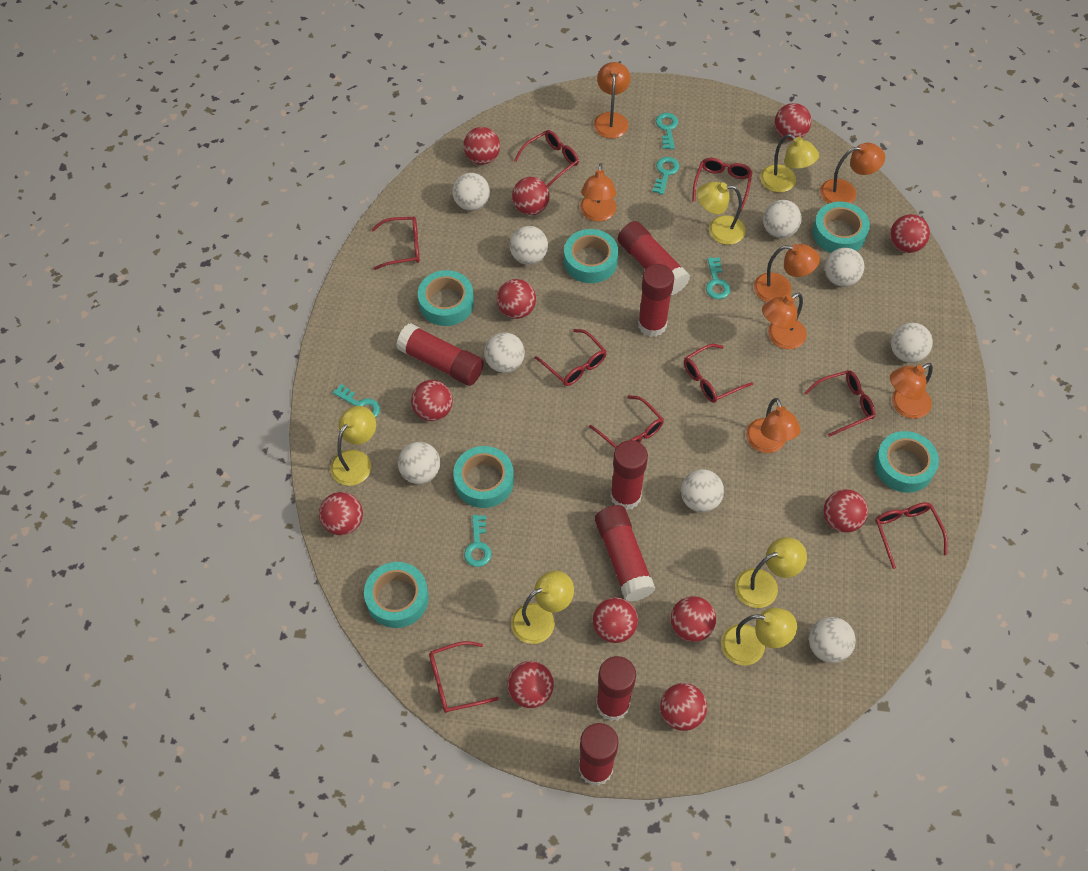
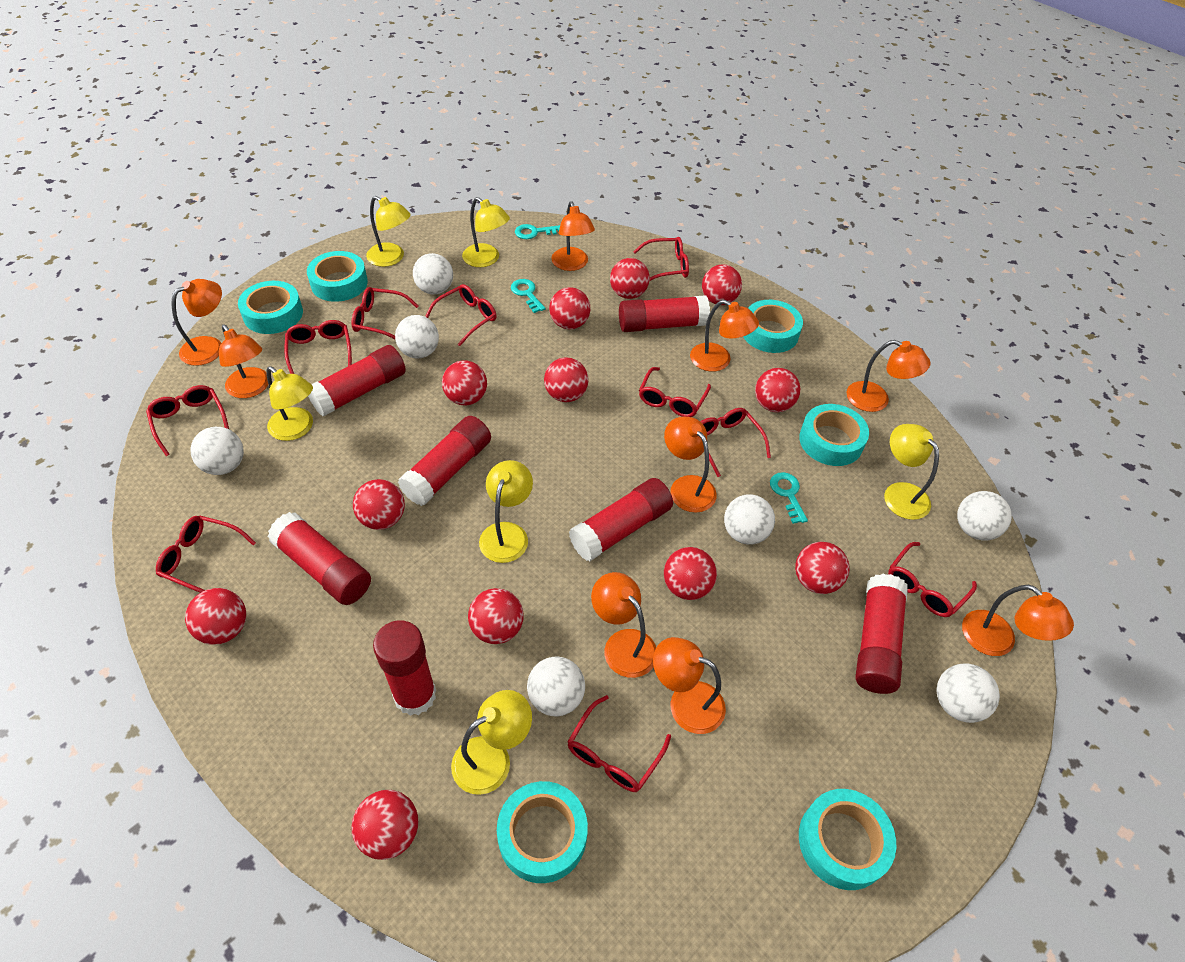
orange lamp: 7 -> 9
red glasses: 9 -> 10
turquoise key: 5 -> 3
white ball: 9 -> 7

